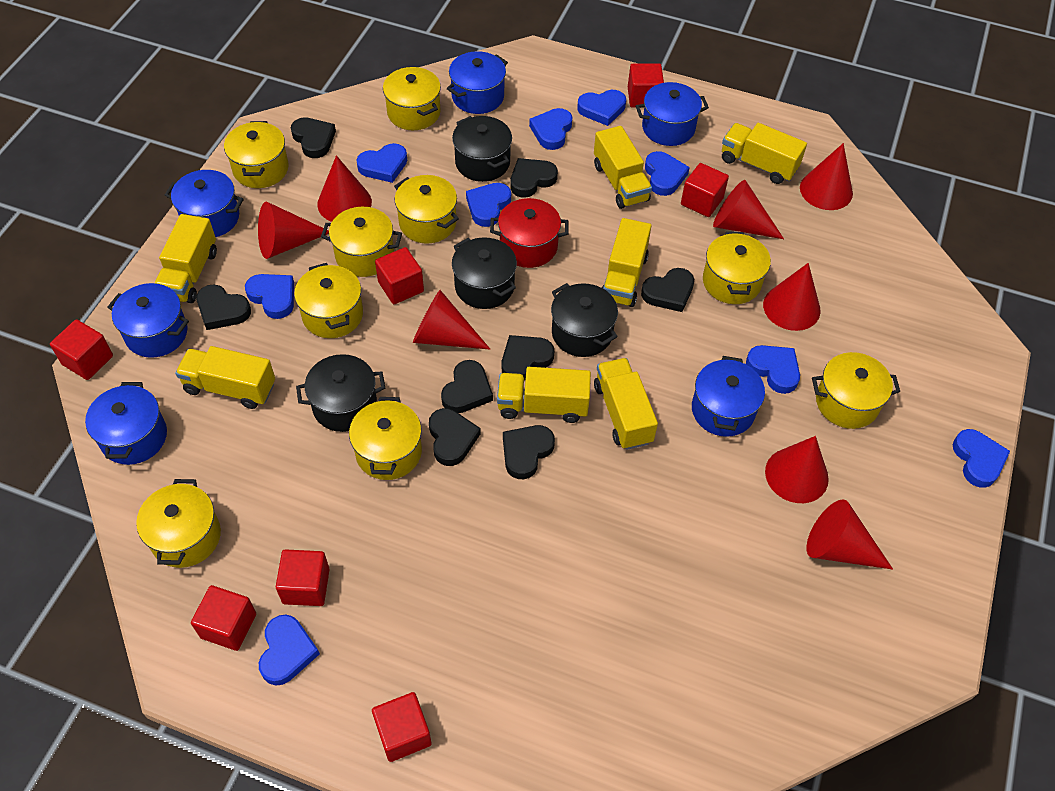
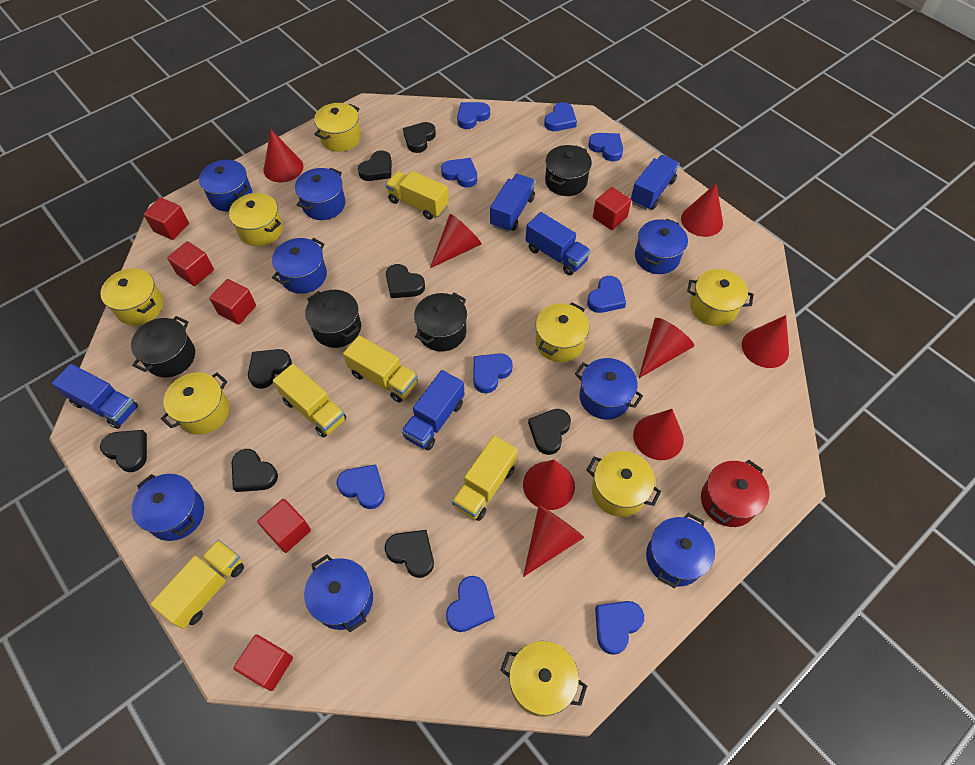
blue pot: 6 -> 8
blue truck: 0 -> 5
red cube: 7 -> 6
yellow pot: 9 -> 8
yellow truck: 7 -> 5

